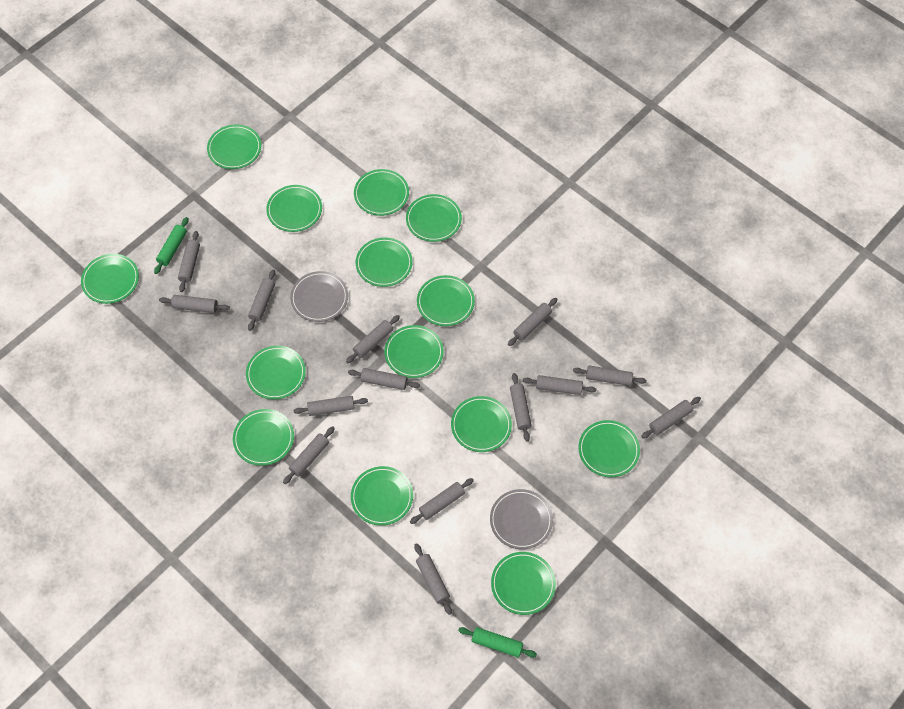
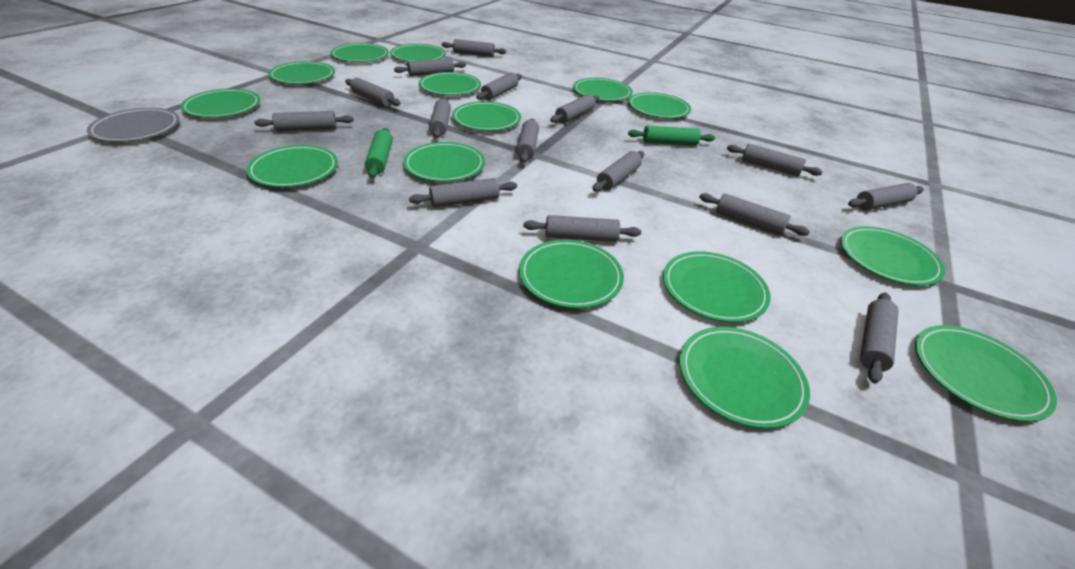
green plate: 14 -> 15
grey plate: 2 -> 1
grey rolling pin: 14 -> 15

